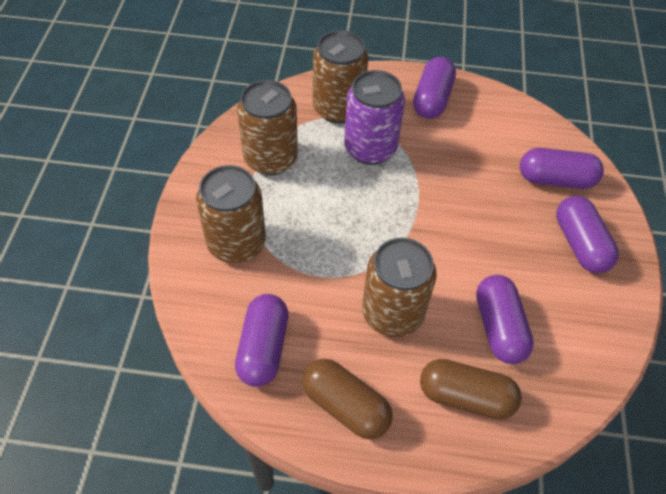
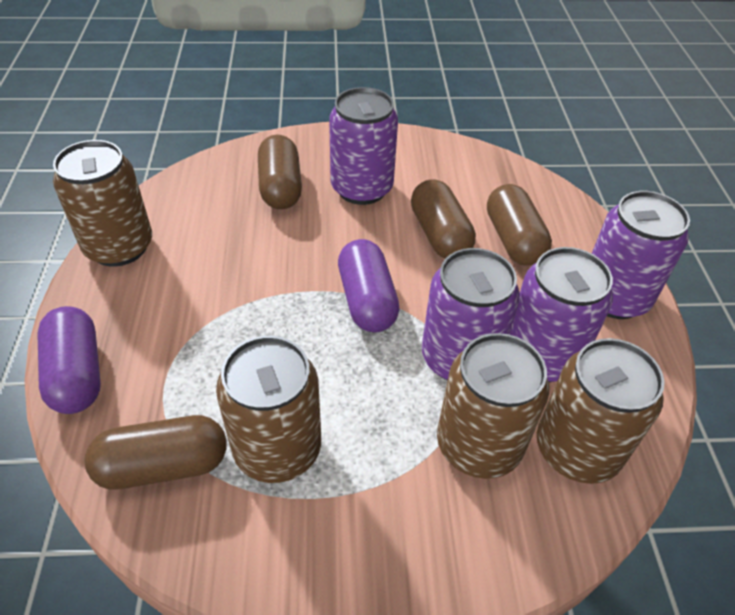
brown capsule: 2 -> 4
purple can: 1 -> 4
purple capsule: 5 -> 2

